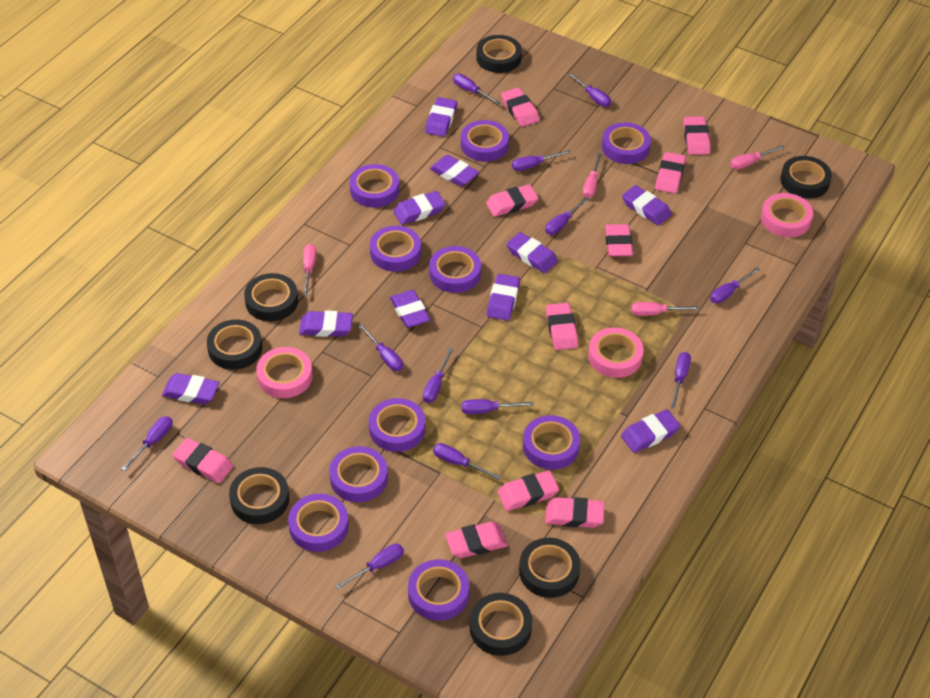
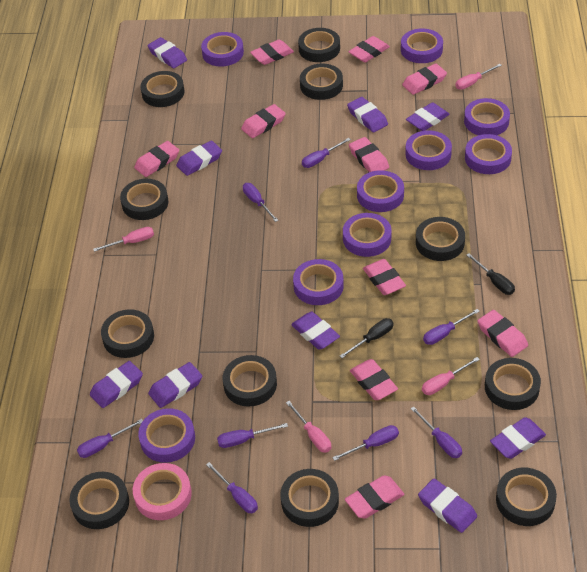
black screwdriver: 0 -> 2
black tape: 7 -> 11
pink tape: 3 -> 1
purple eraser: 10 -> 9
purple screwdriver: 12 -> 8
purple tape: 10 -> 9

